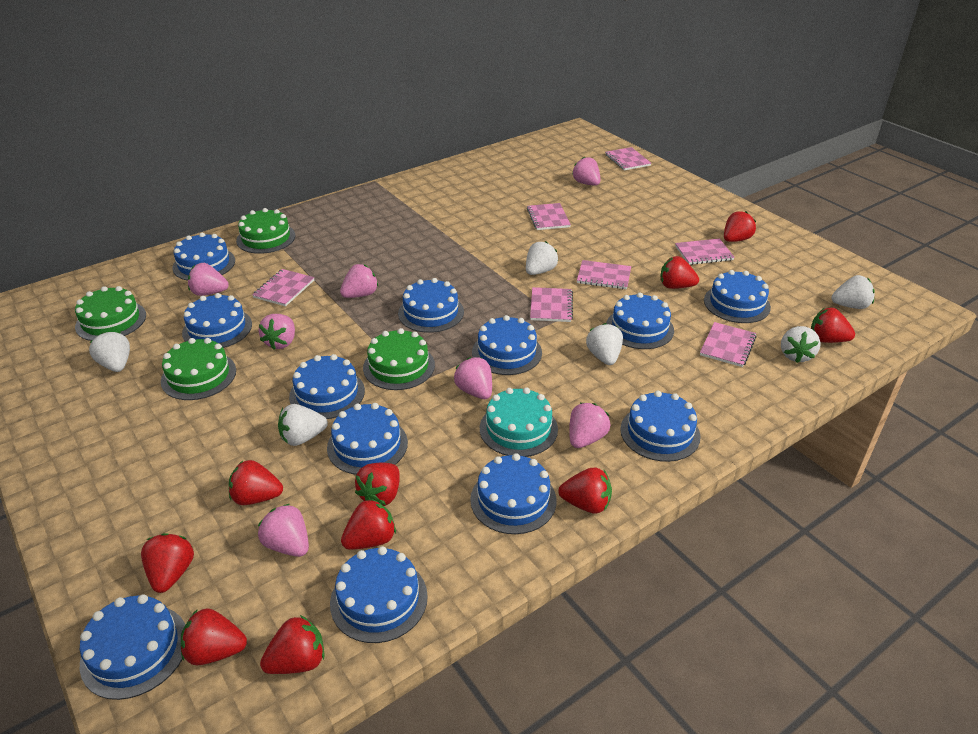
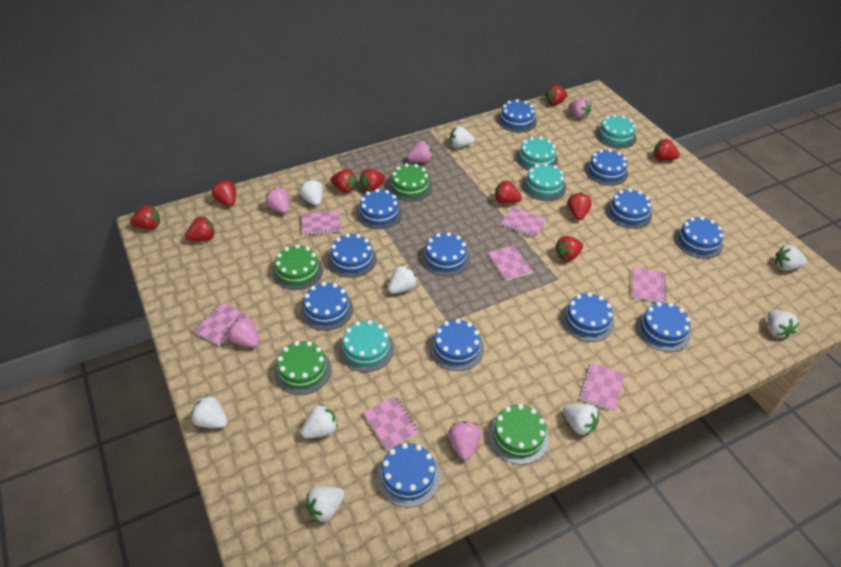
pink strawberry: 7 -> 5
turquoise cake: 1 -> 4
white strawberry: 6 -> 9

